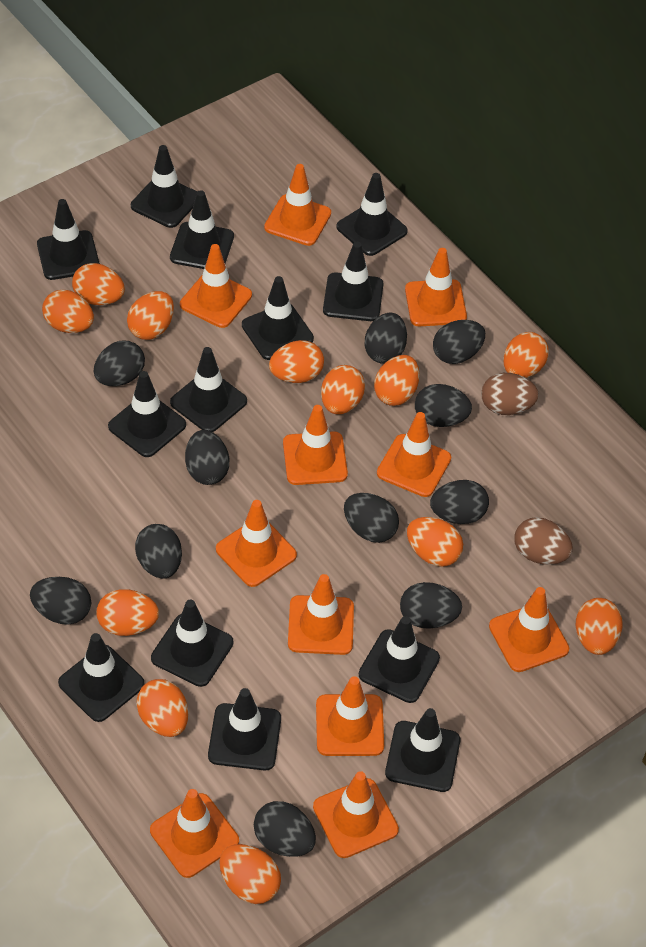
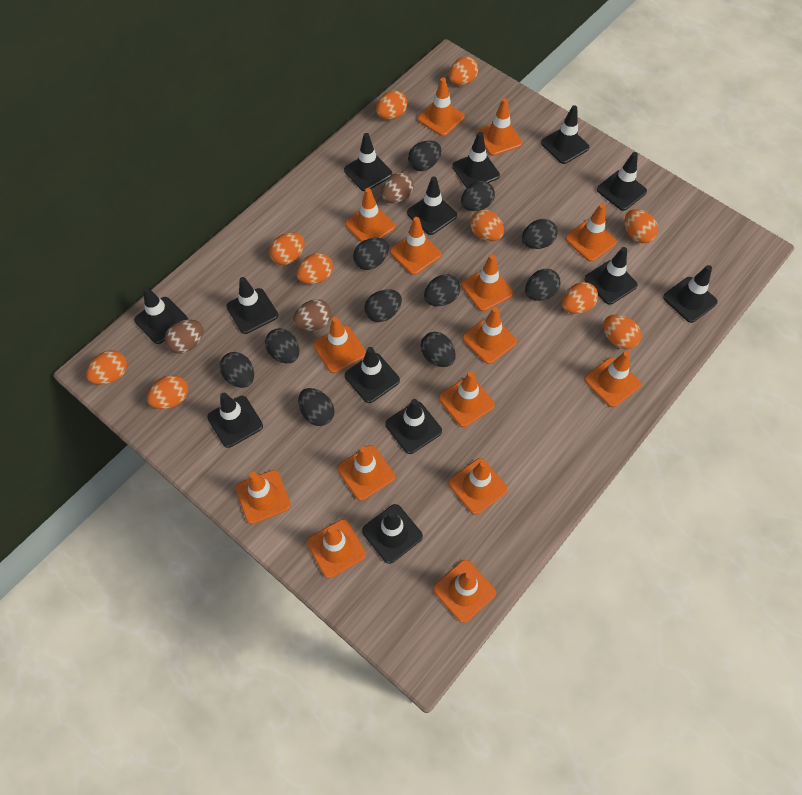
brown egg: 2 -> 3
orange egg: 12 -> 10
orange traffic cone: 11 -> 15

